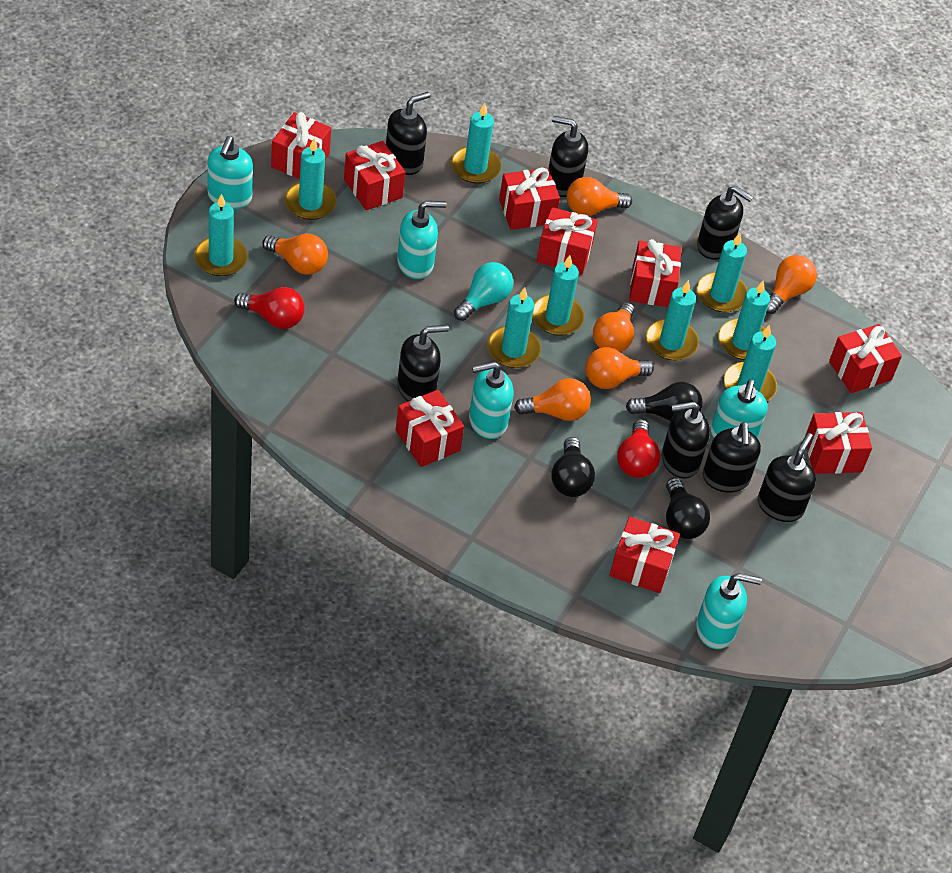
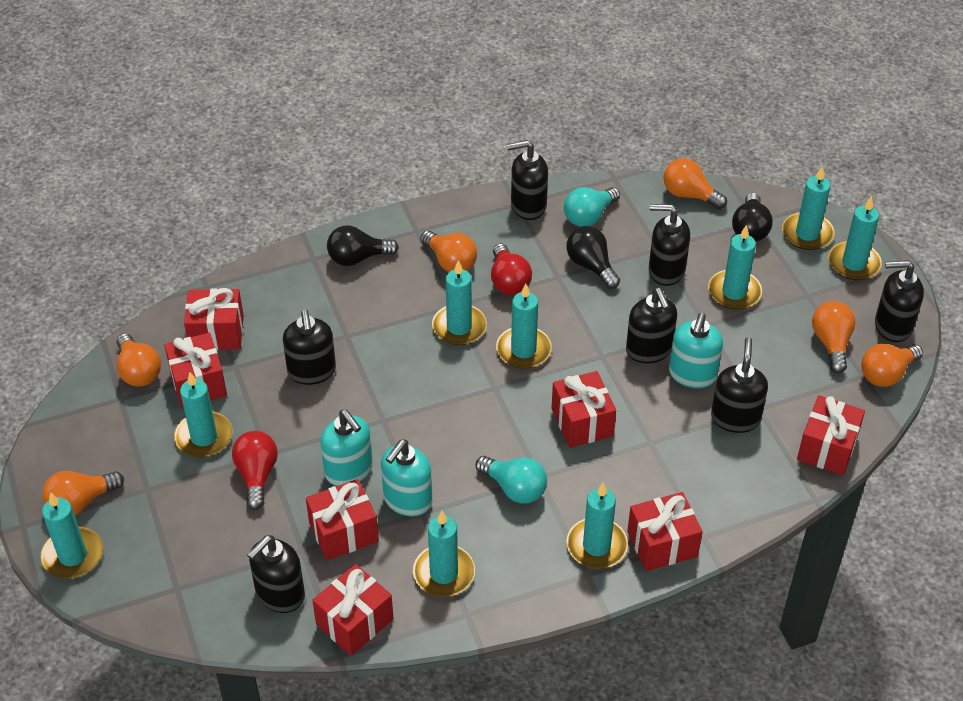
red gift: 9 -> 7
turquoise light bulb: 1 -> 2
turquoise soap dispenser: 5 -> 3

